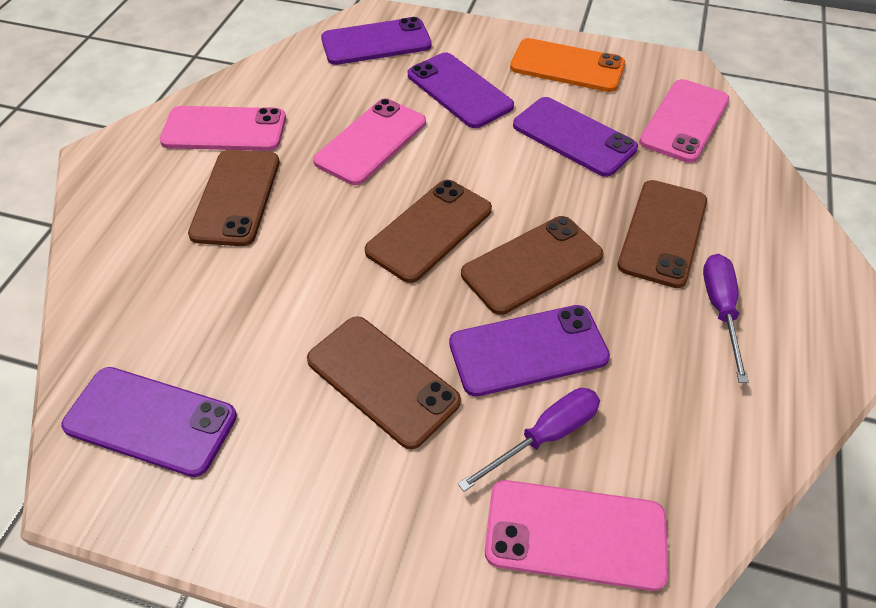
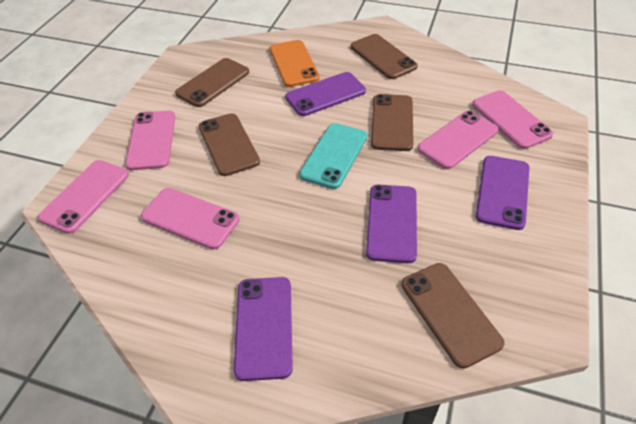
pink phone: 4 -> 5
purple phone: 5 -> 4
purple screwdriver: 2 -> 0
turquoise phone: 0 -> 1

